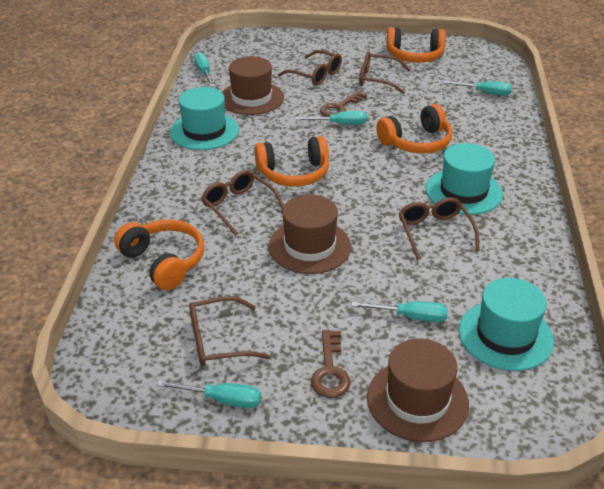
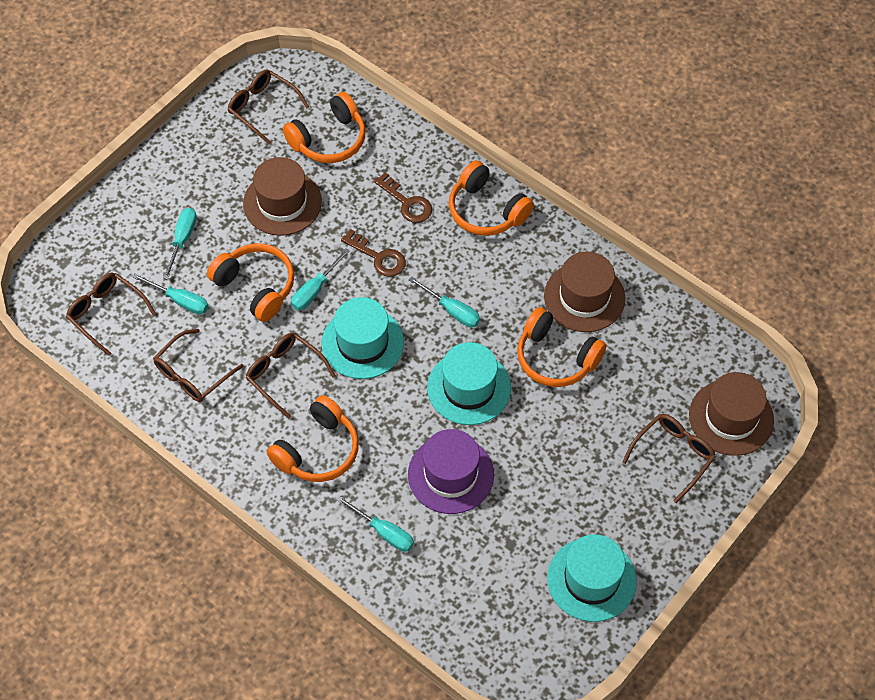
orange headphones: 4 -> 5
purple hat: 0 -> 1

